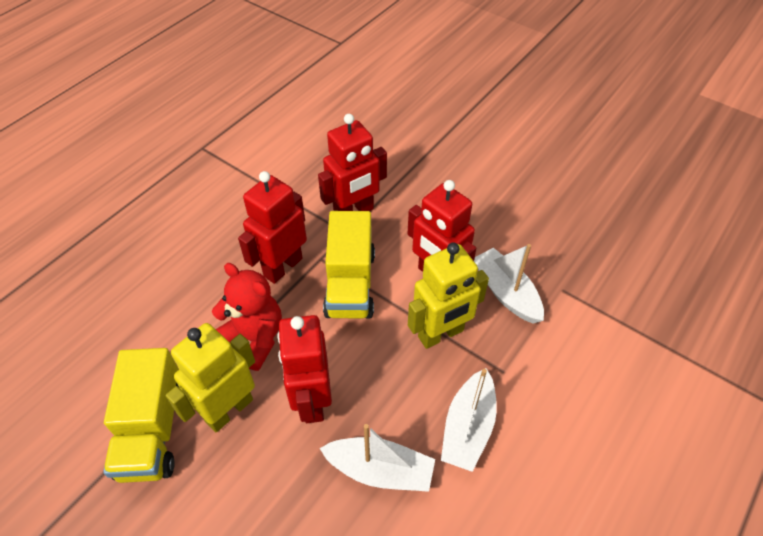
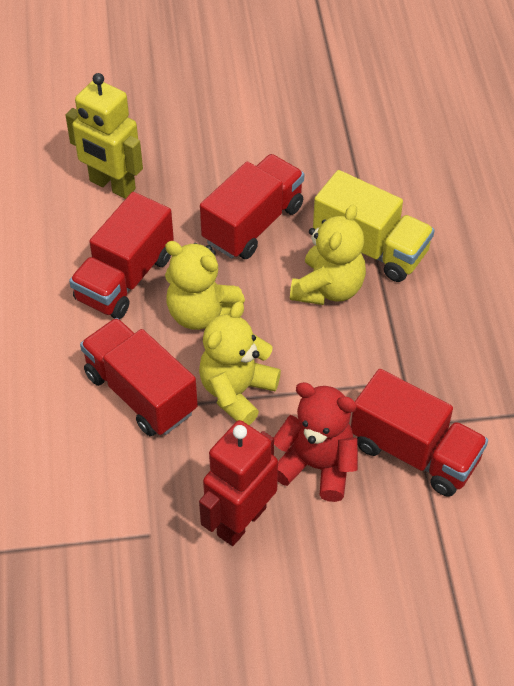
red robot: 4 -> 1
red truck: 0 -> 4
white boat: 3 -> 0
yellow robot: 2 -> 1
yellow teddy bear: 0 -> 3
yellow truck: 2 -> 1

